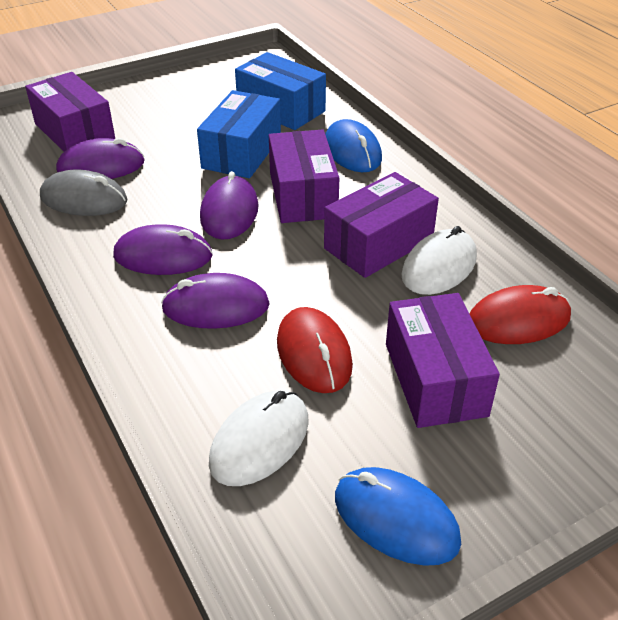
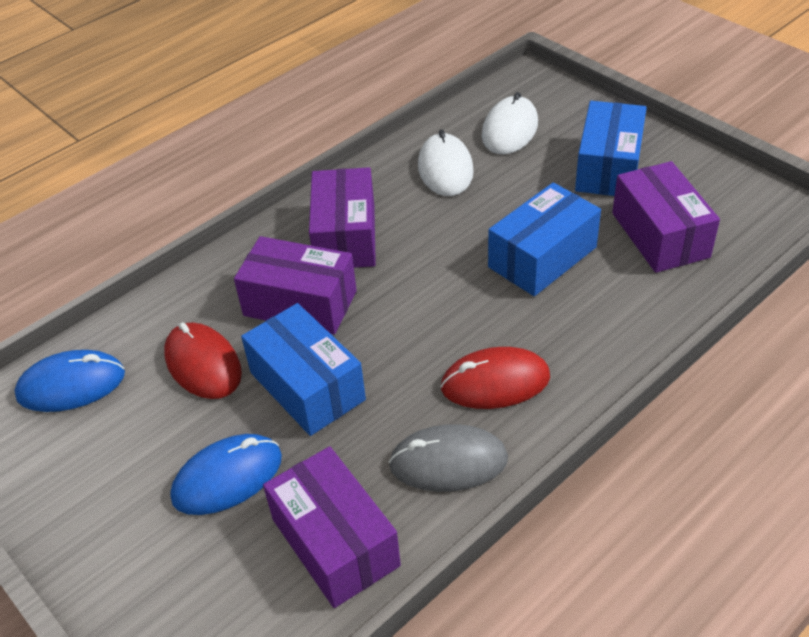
blue box: 2 -> 3
purple mouse: 4 -> 0

